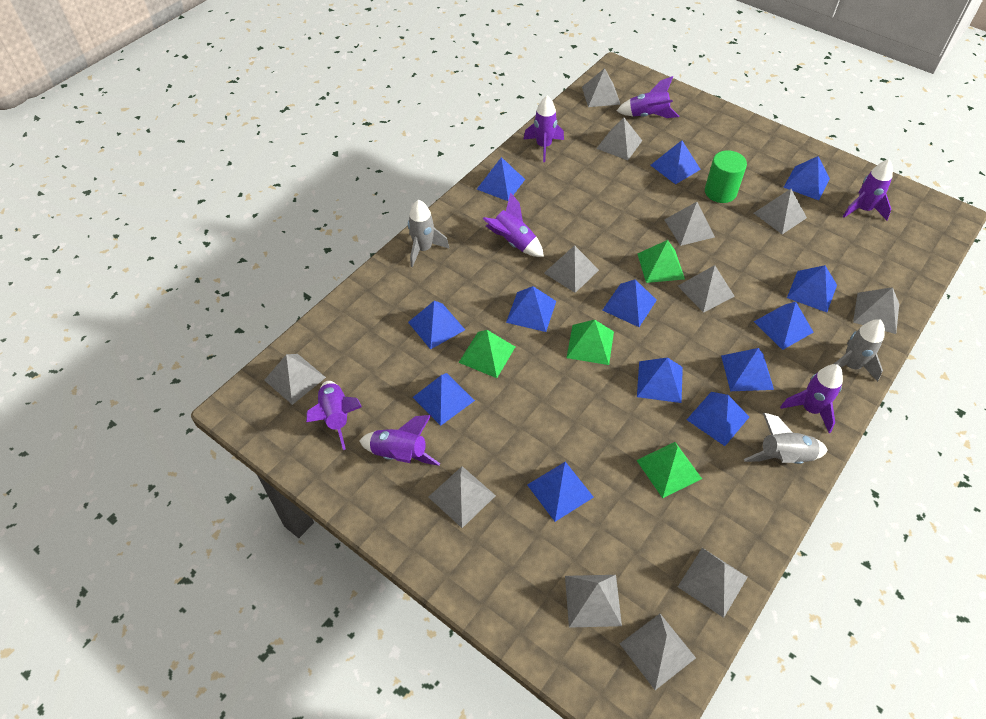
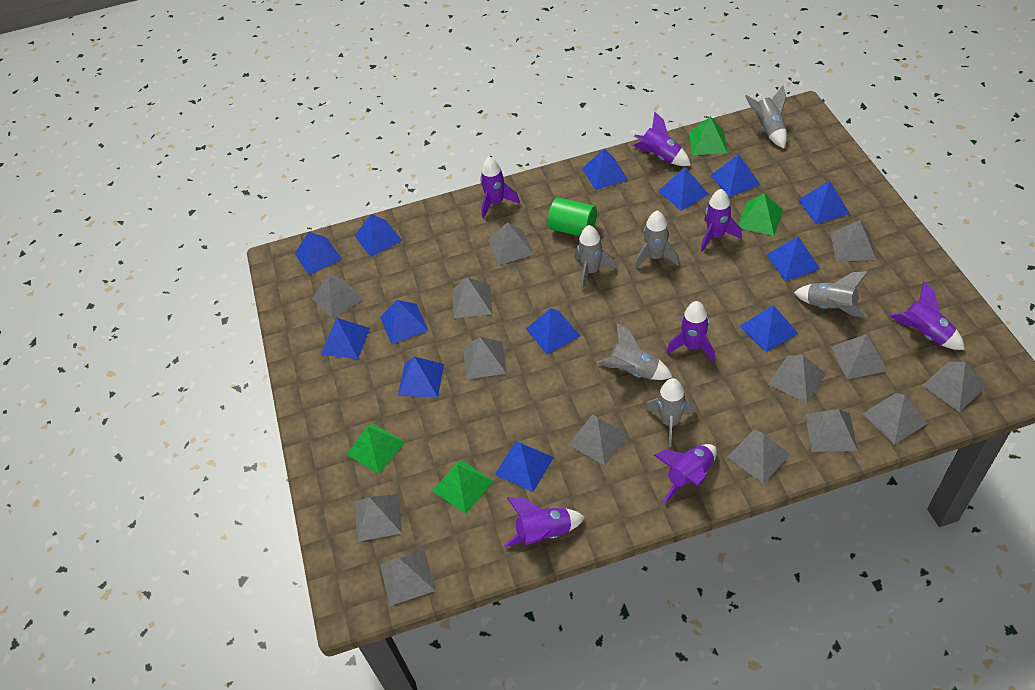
grey pyramid: 12 -> 14
grey rocket: 3 -> 6

